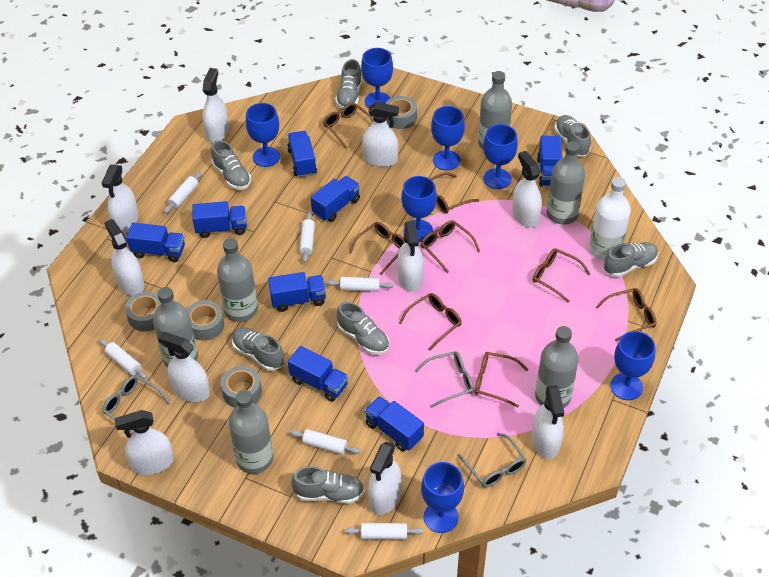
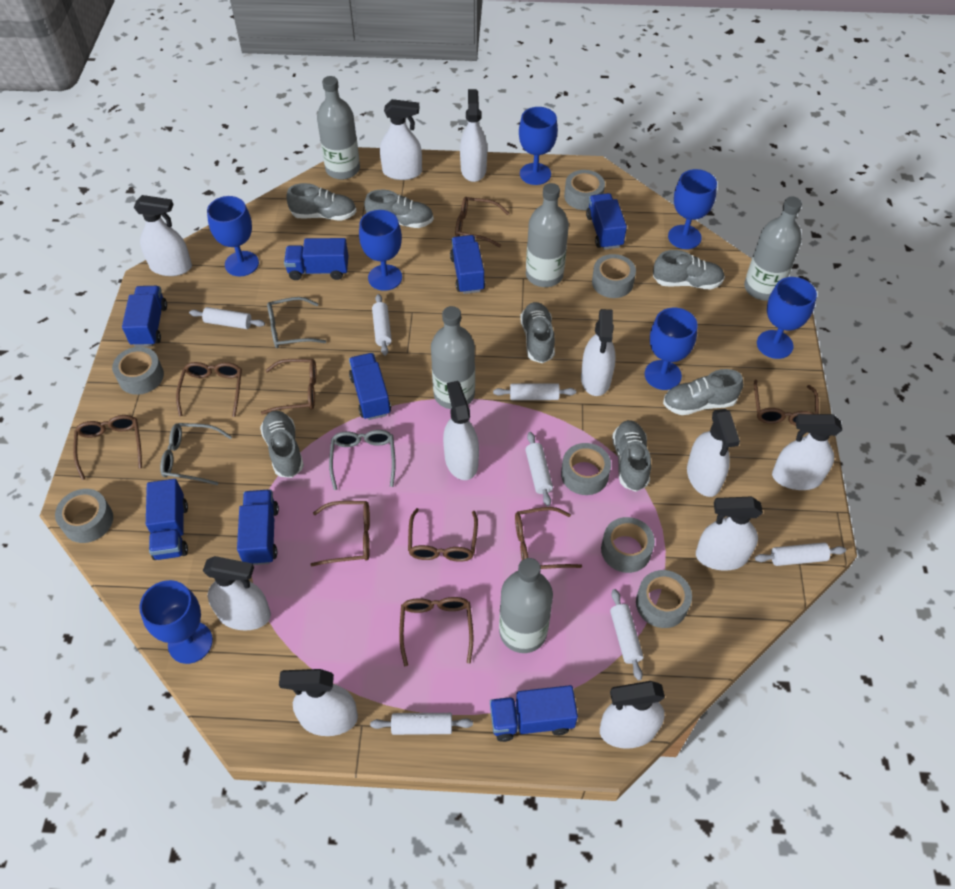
brown glasses: 8 -> 9
grey bottle: 6 -> 5
grey tape: 4 -> 7
white bottle: 1 -> 0
white rolling pin: 6 -> 7
white spray bottle: 10 -> 11

